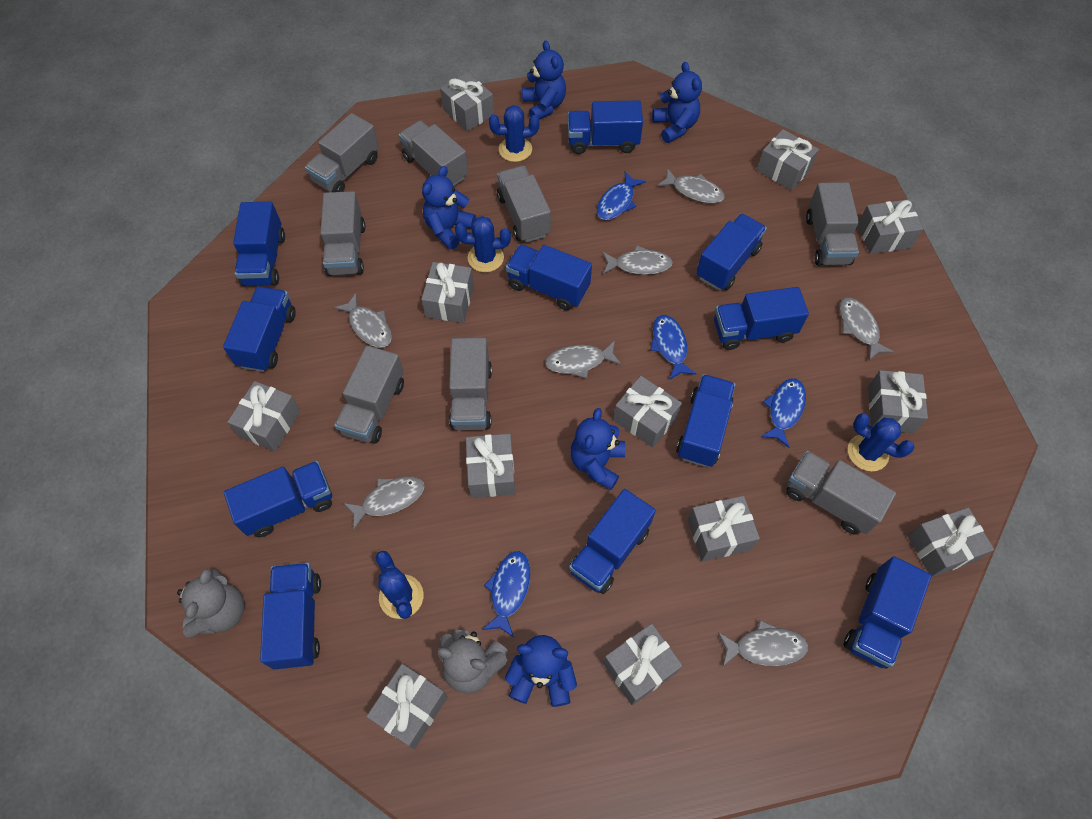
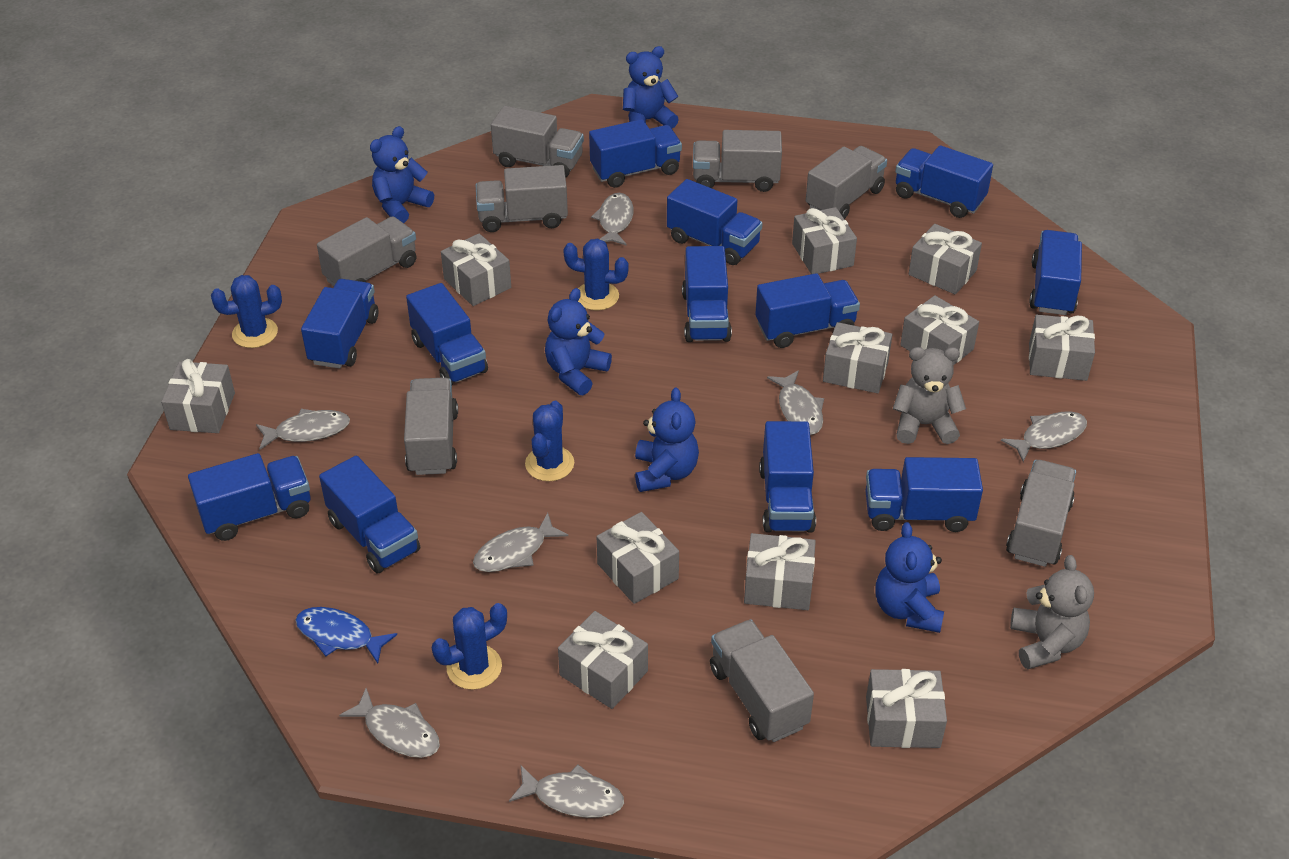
blue fish: 4 -> 1
blue truck: 11 -> 12
grey gift: 12 -> 11

